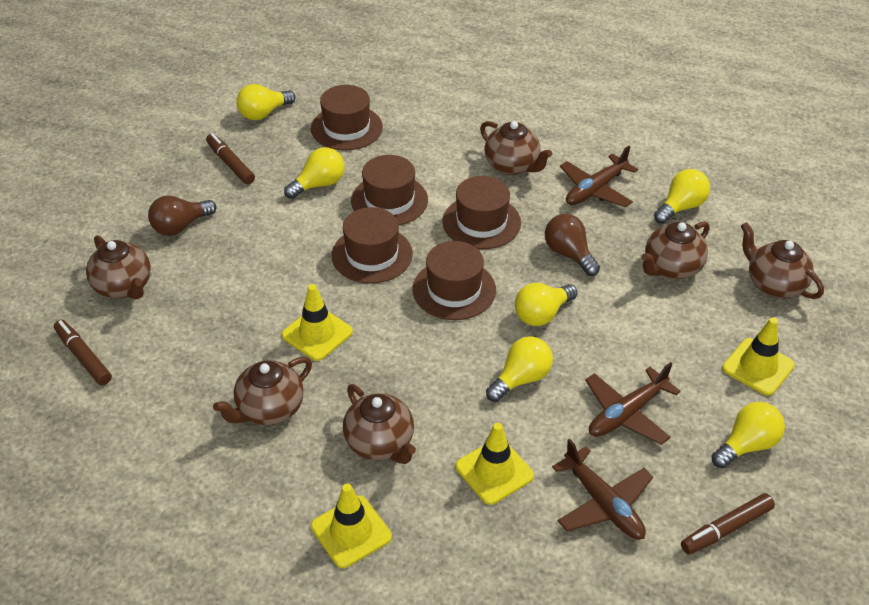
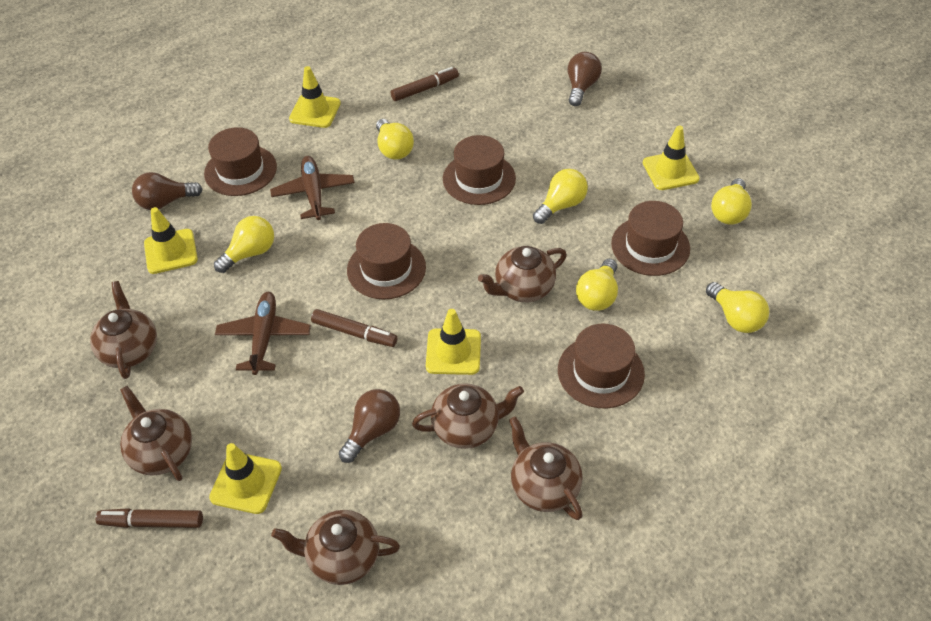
brown light bulb: 2 -> 3
brown plane: 3 -> 2
yellow traffic cone: 4 -> 5

